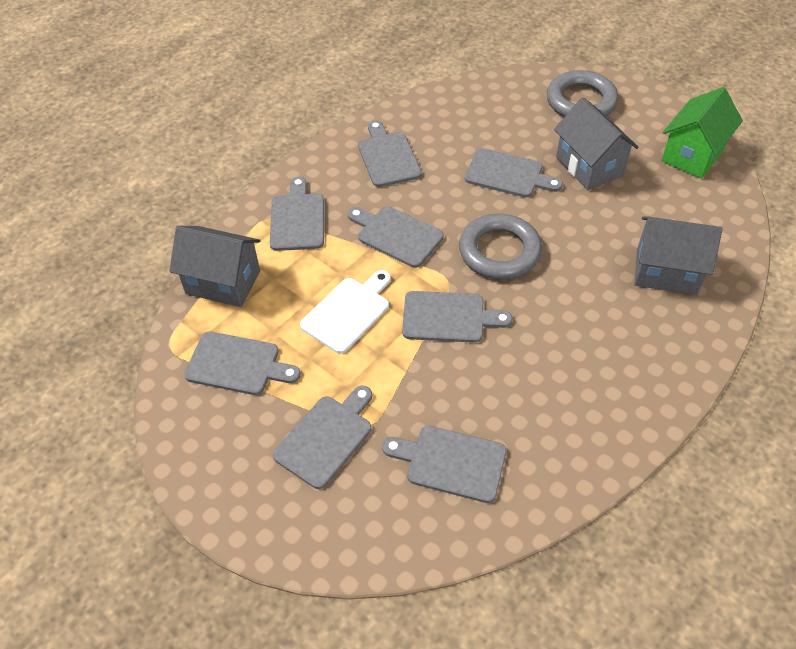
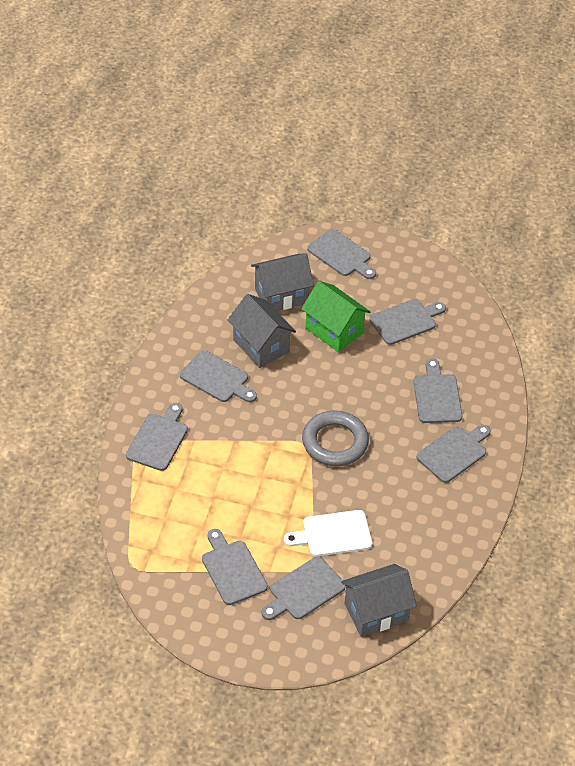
grey ring: 2 -> 1

